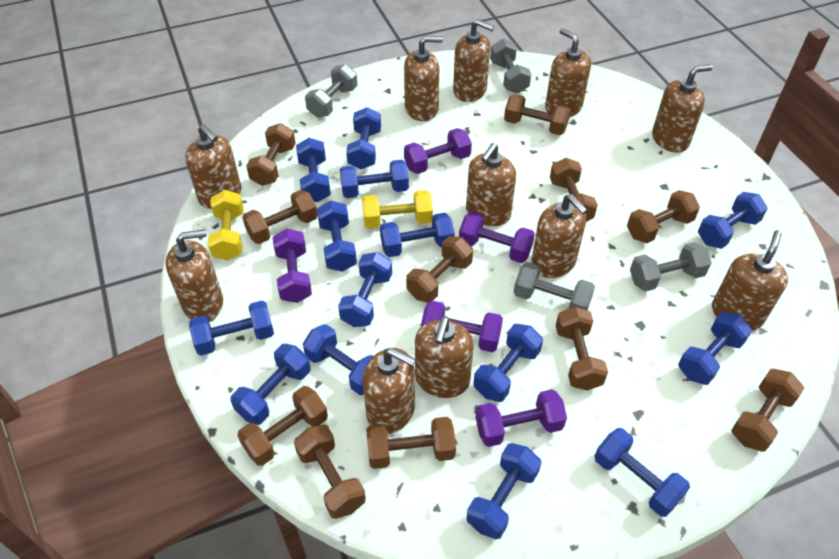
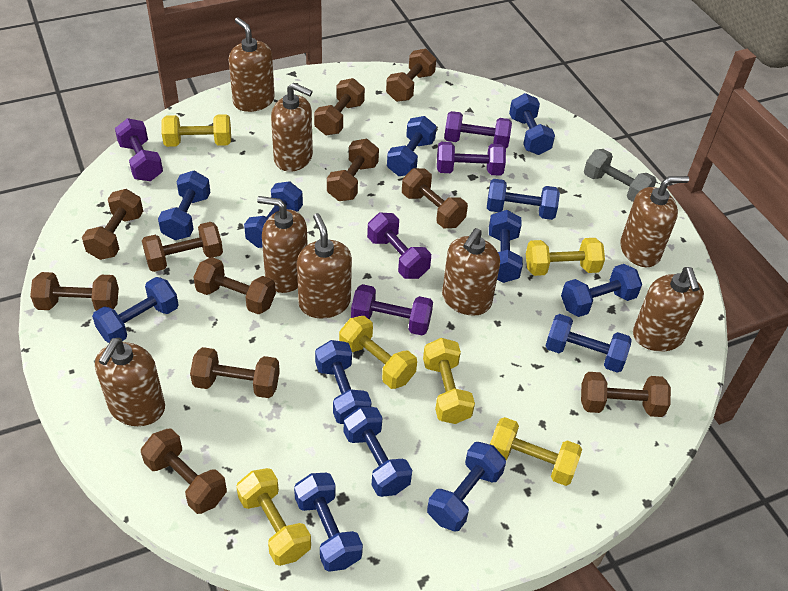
blue dumbbell: 14 -> 13
brown soap dispenser: 11 -> 8
grey dumbbell: 4 -> 1
yellow dumbbell: 2 -> 6

